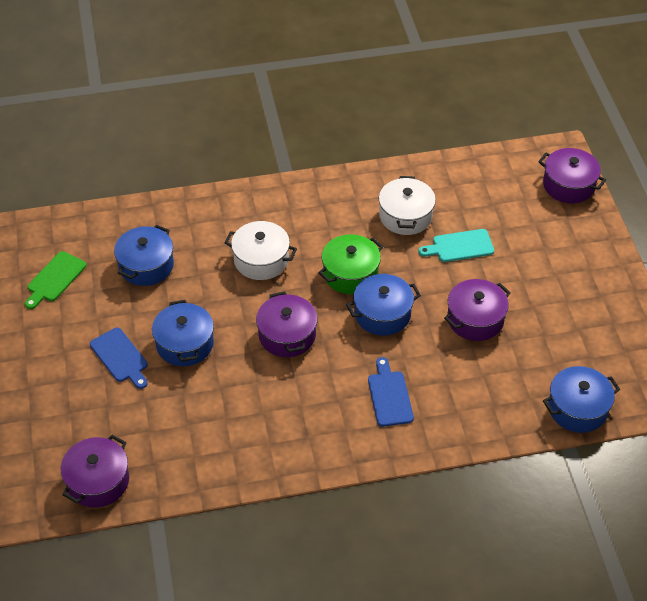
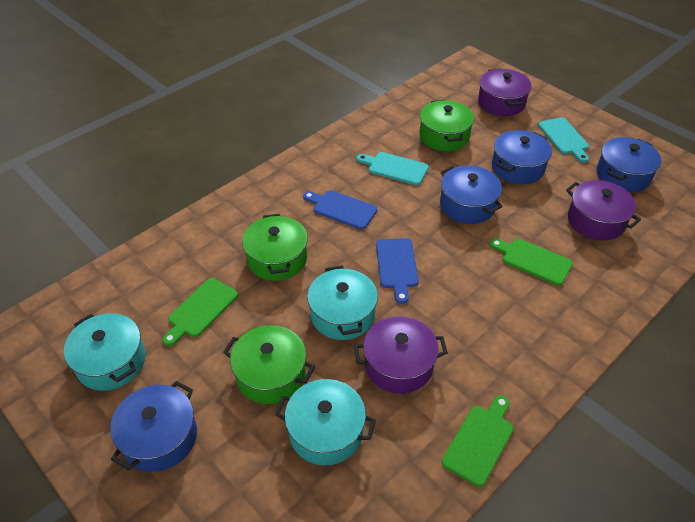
green cutting board: 1 -> 3
green pot: 1 -> 3
purple pot: 4 -> 3
turquoise cutting board: 1 -> 2
turquoise pot: 0 -> 3
white pot: 2 -> 0

